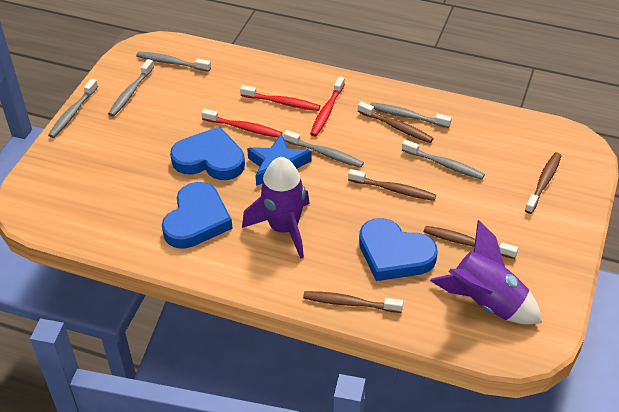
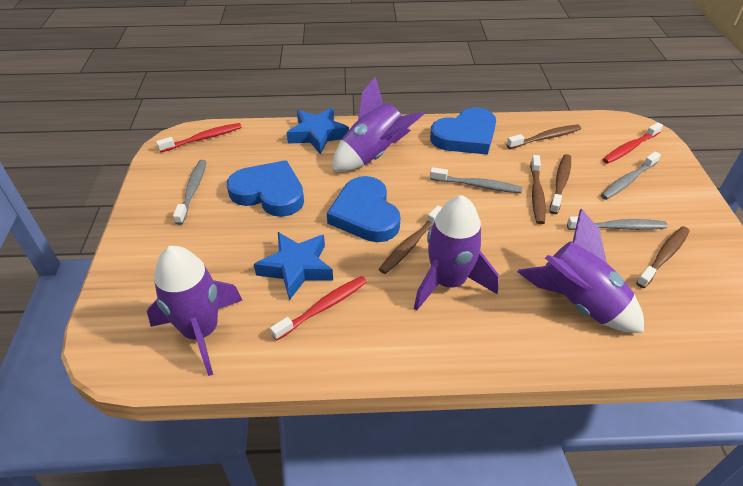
blue star: 1 -> 2
grey toothbrush: 6 -> 4
purple rocket: 2 -> 4

